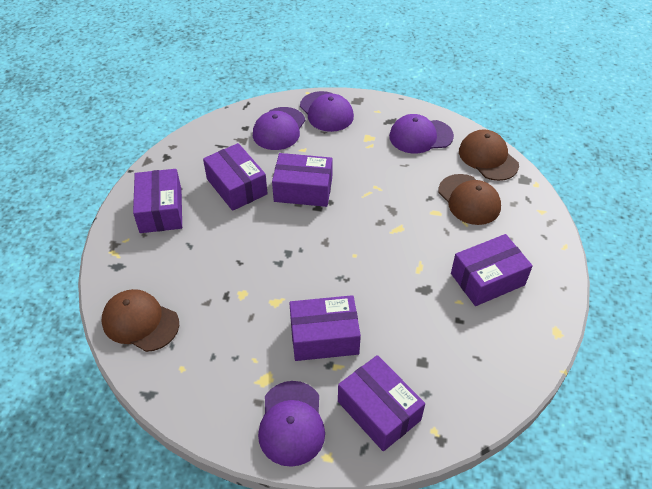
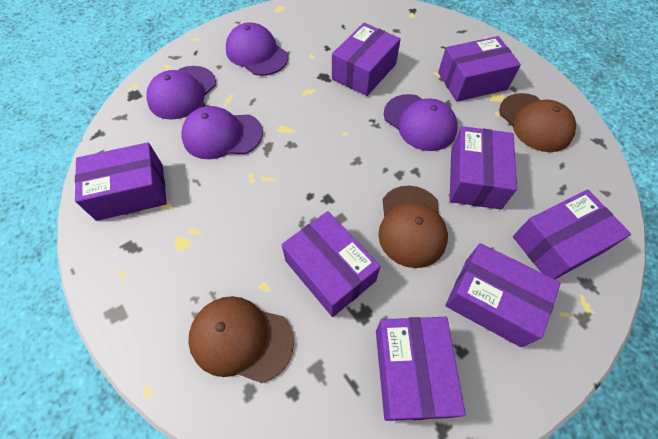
purple box: 6 -> 8

